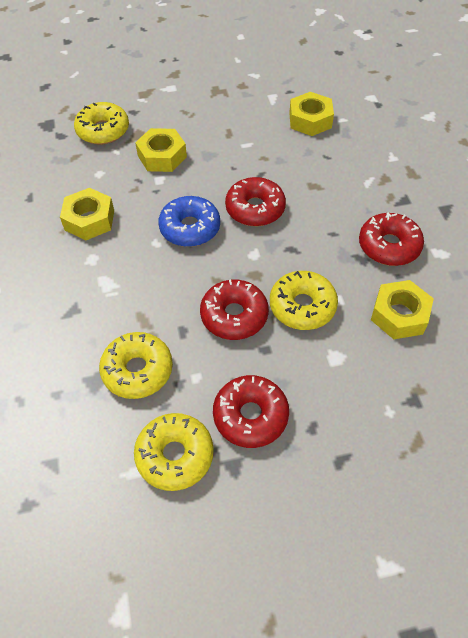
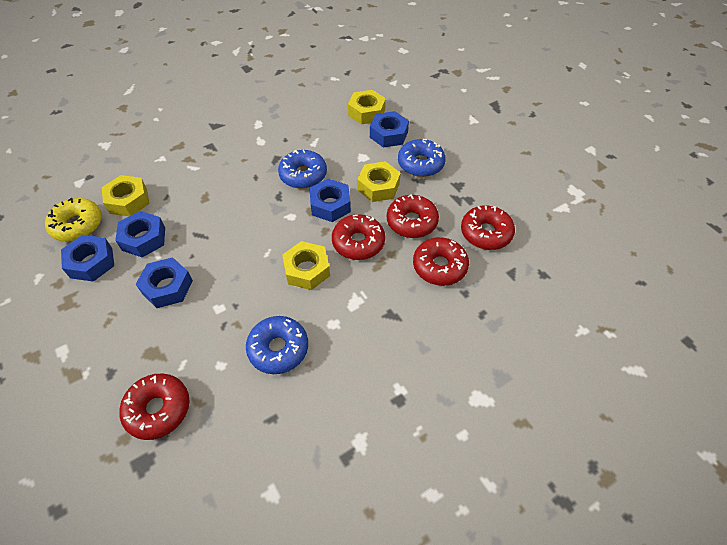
blue donut: 1 -> 3
blue nut: 0 -> 5
red donut: 4 -> 5
yellow donut: 4 -> 1

